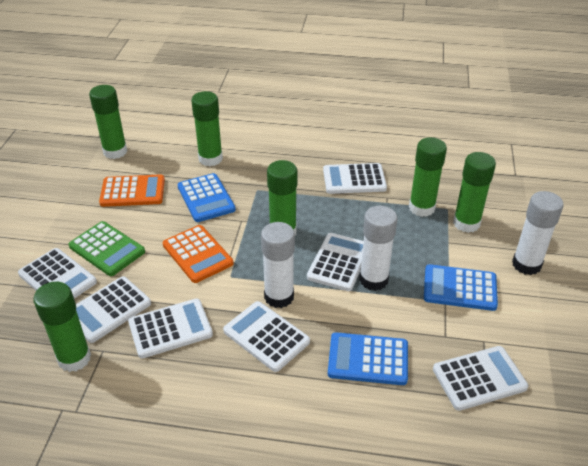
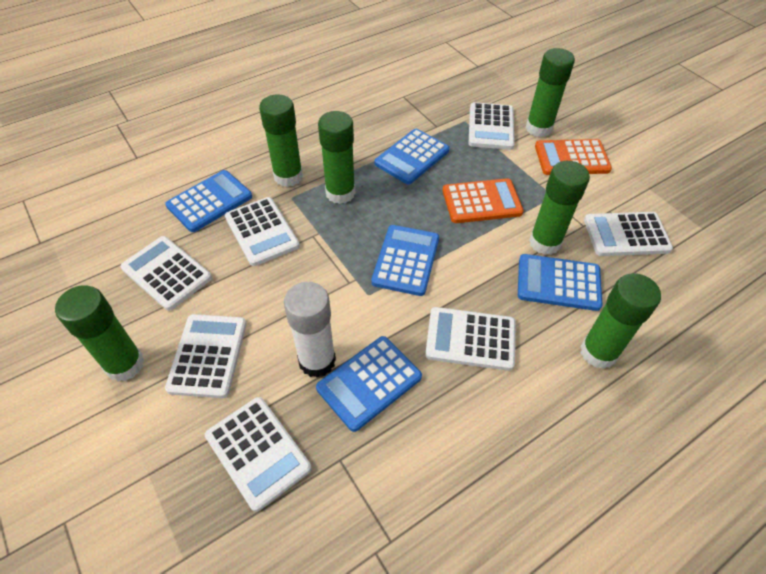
blue calculator: 3 -> 5
green calculator: 1 -> 0
white glue stick: 3 -> 1

